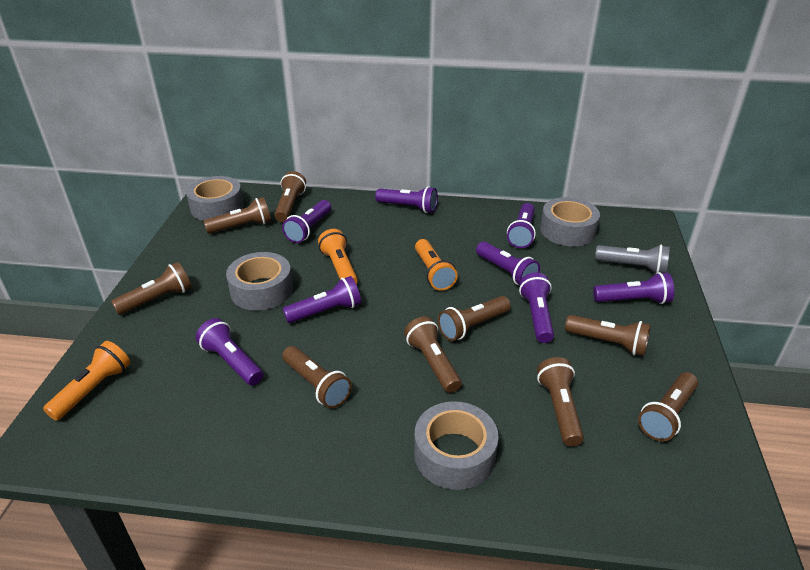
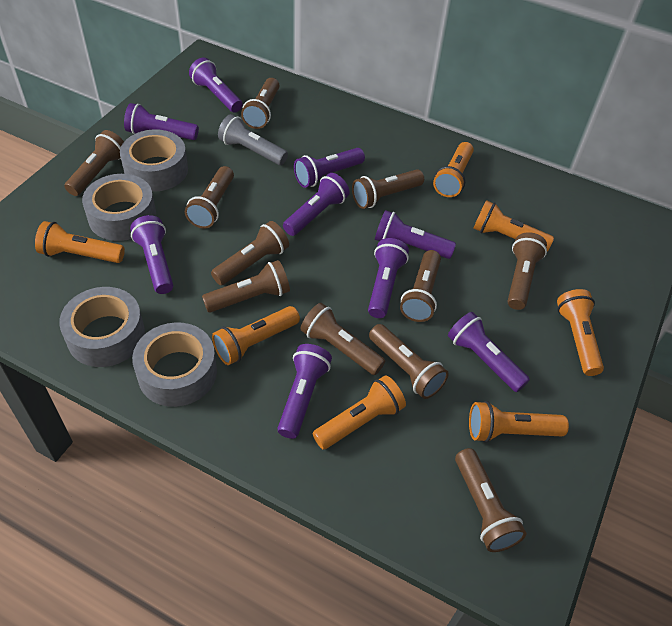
brown flashlight: 9 -> 11
orange flashlight: 3 -> 7
purple flashlight: 8 -> 9

